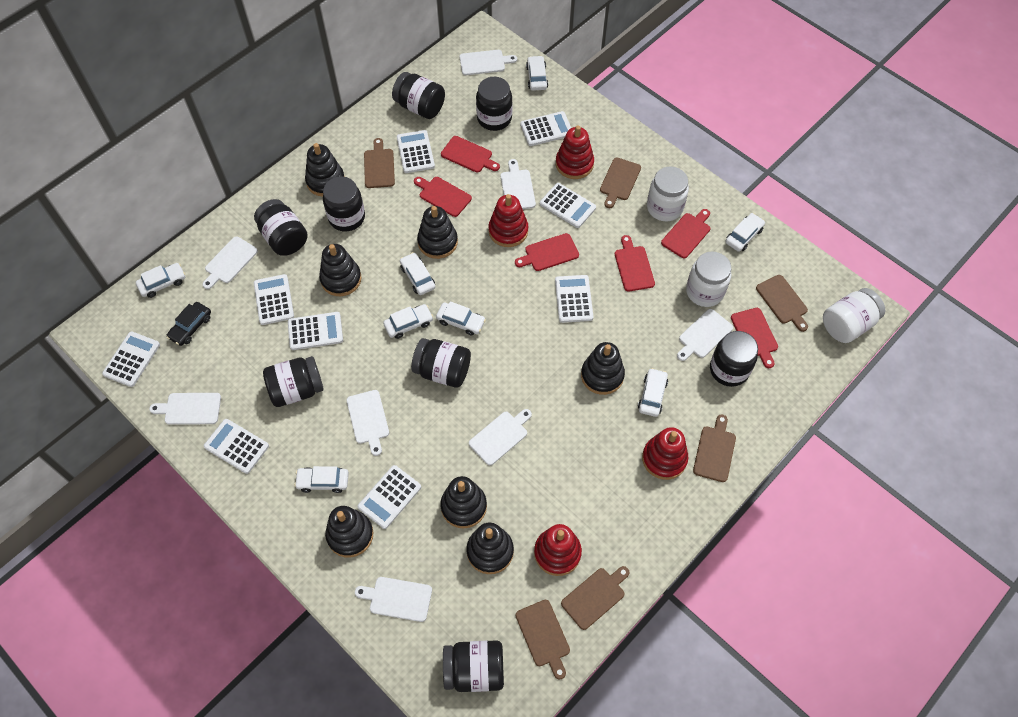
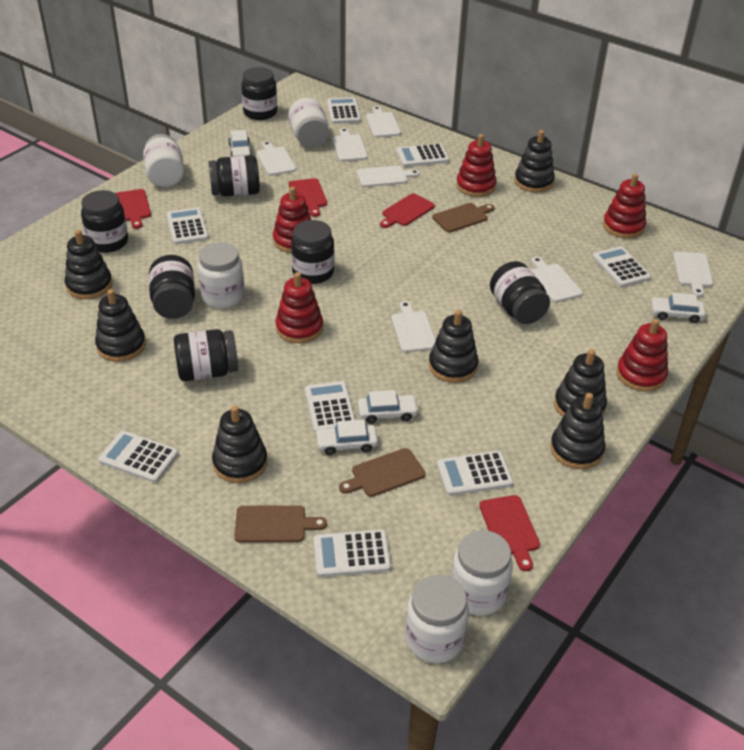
black car: 1 -> 0
black jar: 8 -> 7
brown cutting board: 6 -> 3
red cutting board: 6 -> 4
red stacking toy: 4 -> 5
white calculator: 9 -> 8
white car: 8 -> 4
white cutting board: 8 -> 7
white jar: 3 -> 5

